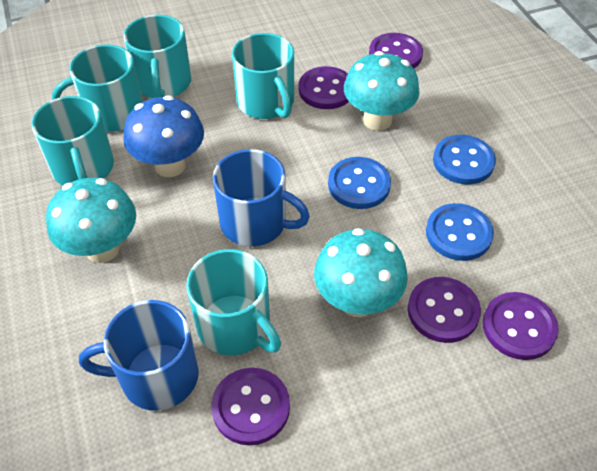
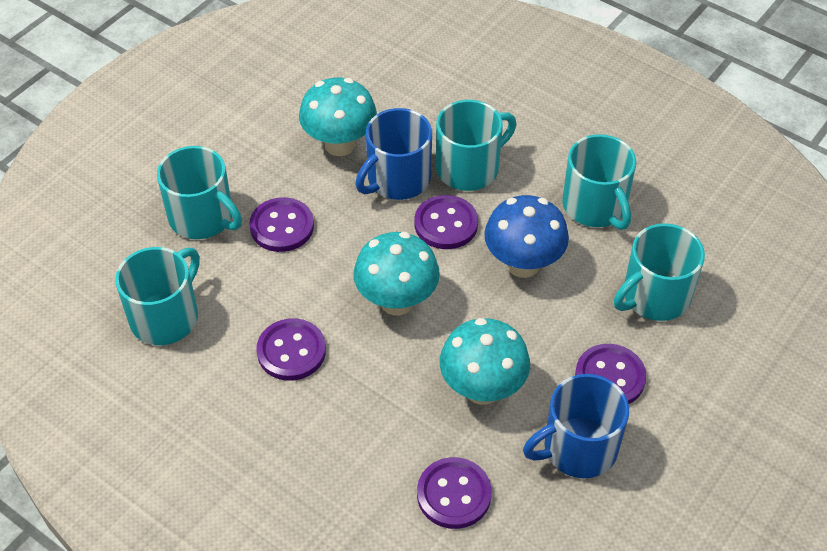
blue button: 3 -> 0

